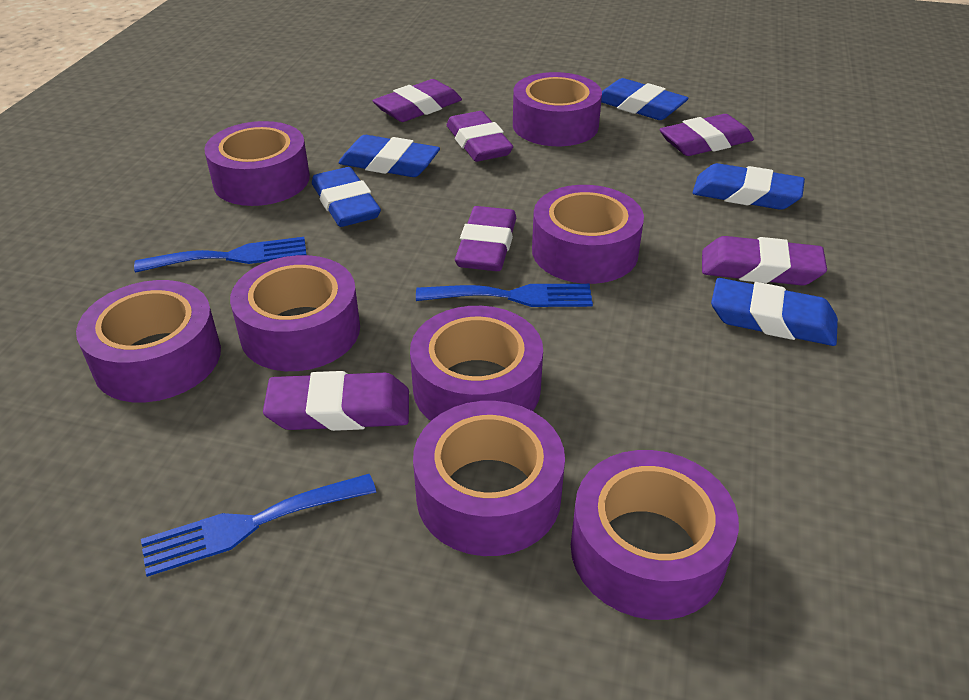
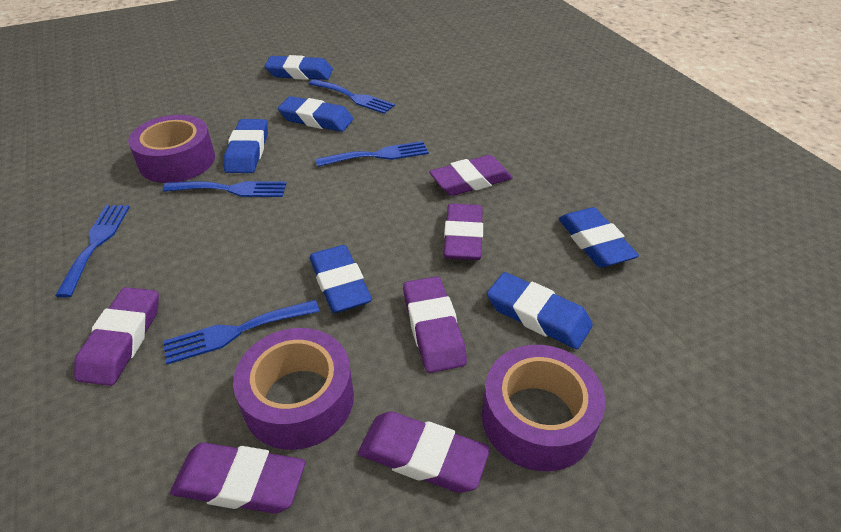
blue eraser: 5 -> 6
blue fork: 3 -> 5
purple tape: 8 -> 3

